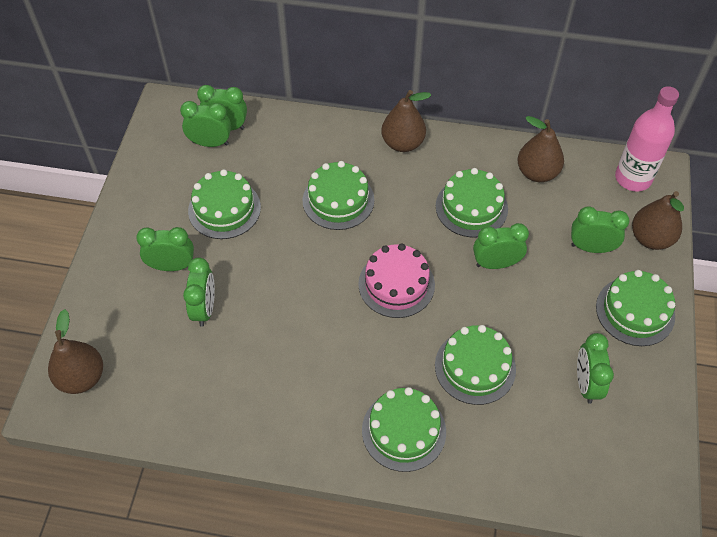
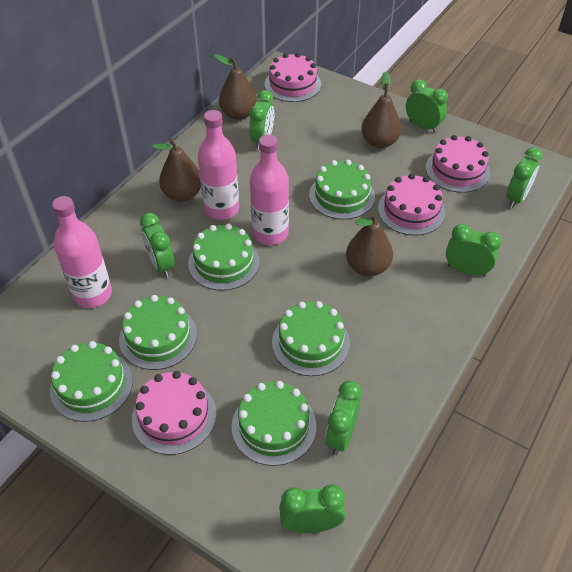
pink bottle: 1 -> 3
pink cake: 1 -> 4

